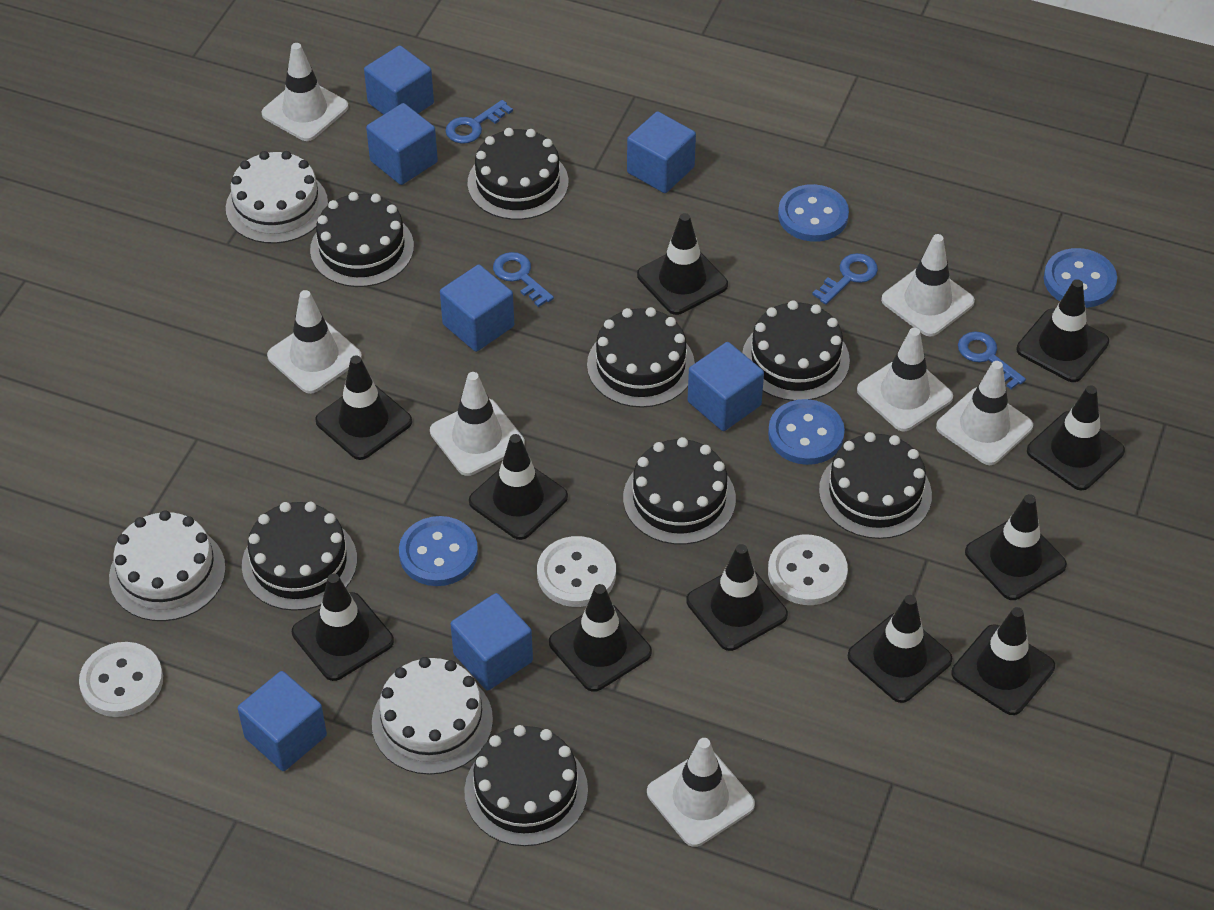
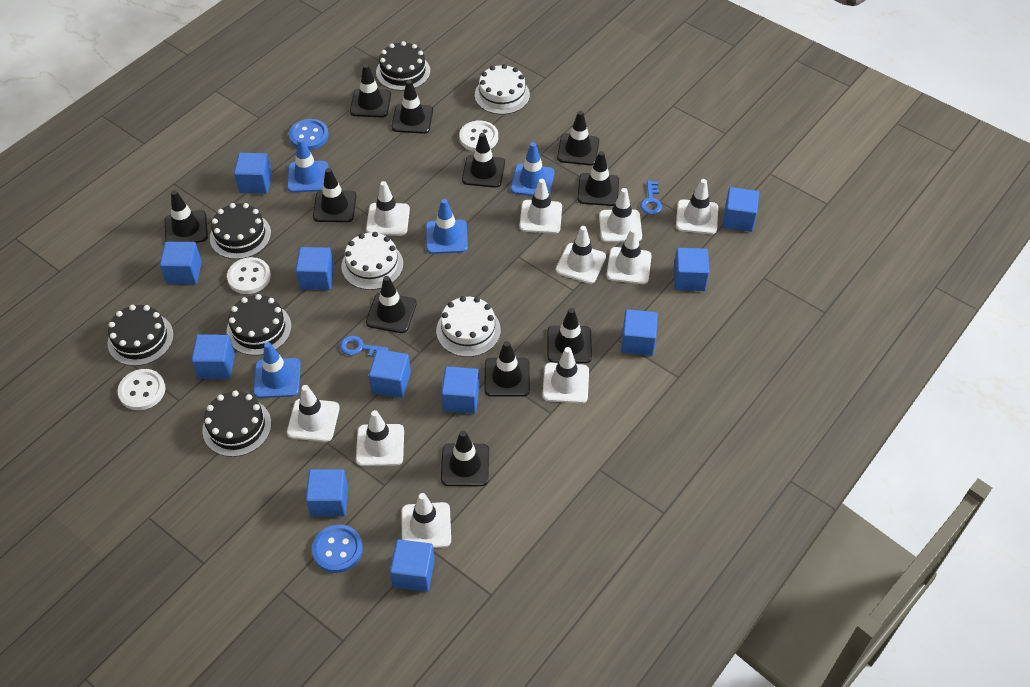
black cake: 8 -> 5
blue button: 4 -> 2
blue cube: 7 -> 11
blue key: 4 -> 2
blue traffic cone: 0 -> 4
white traffic cone: 7 -> 10

